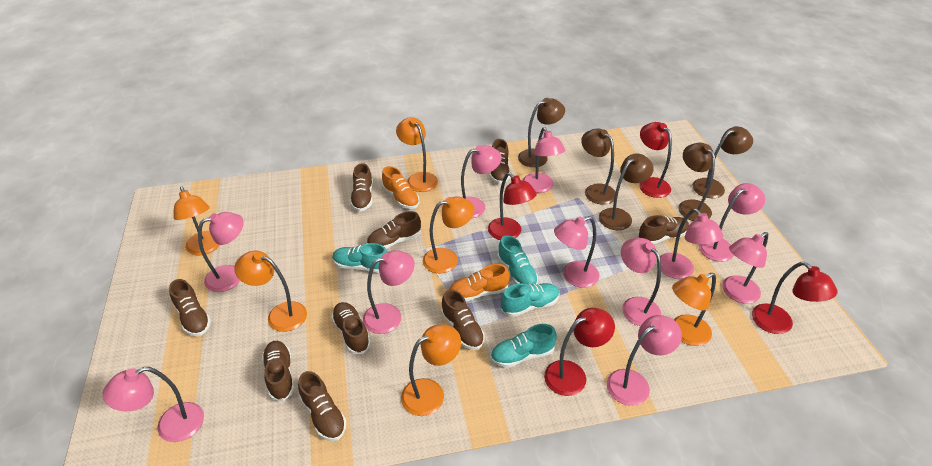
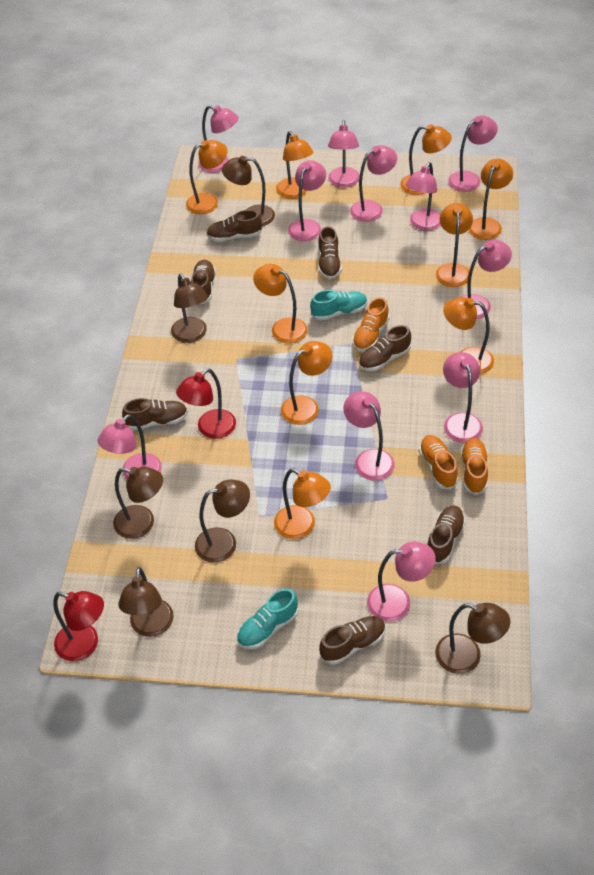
brown lamp: 5 -> 6
brown shoe: 9 -> 7
orange lamp: 6 -> 9
orange shoe: 2 -> 3
red lamp: 4 -> 2
turquoise shoe: 4 -> 2

